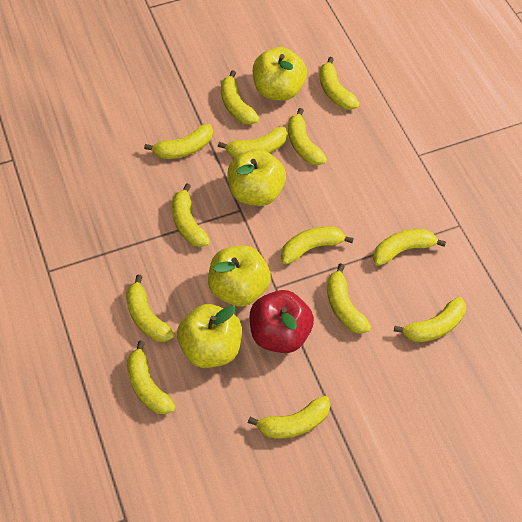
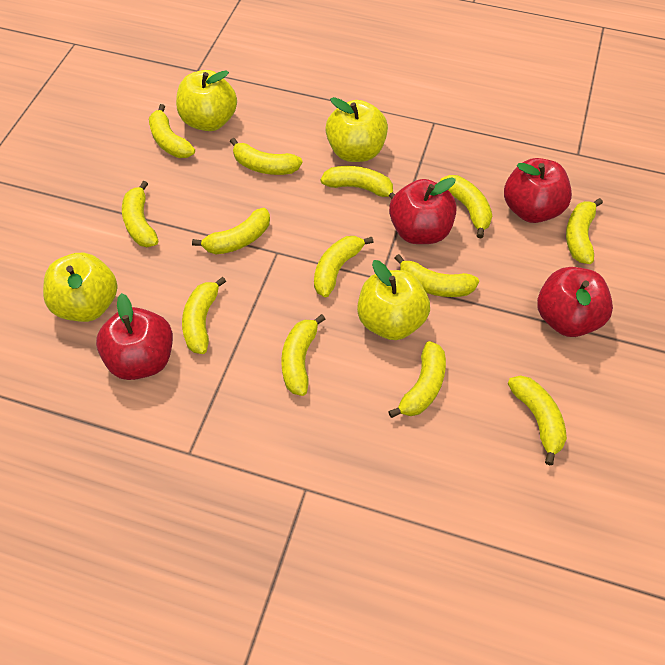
red apple: 1 -> 4

